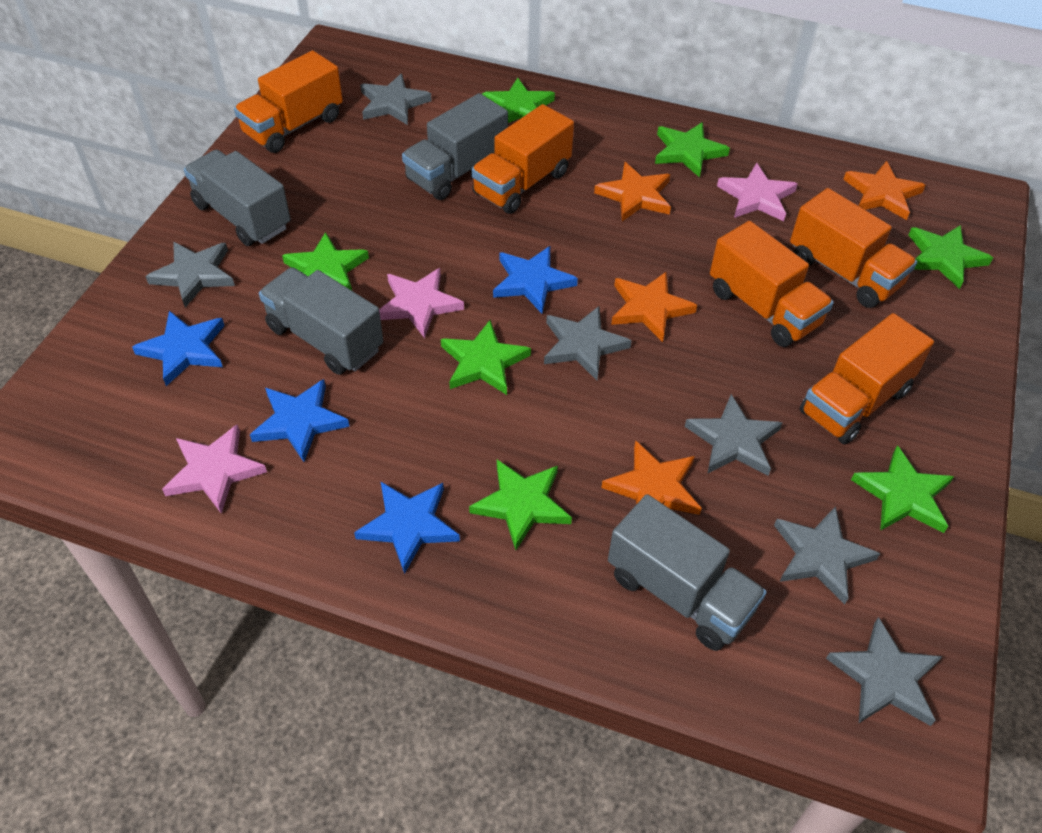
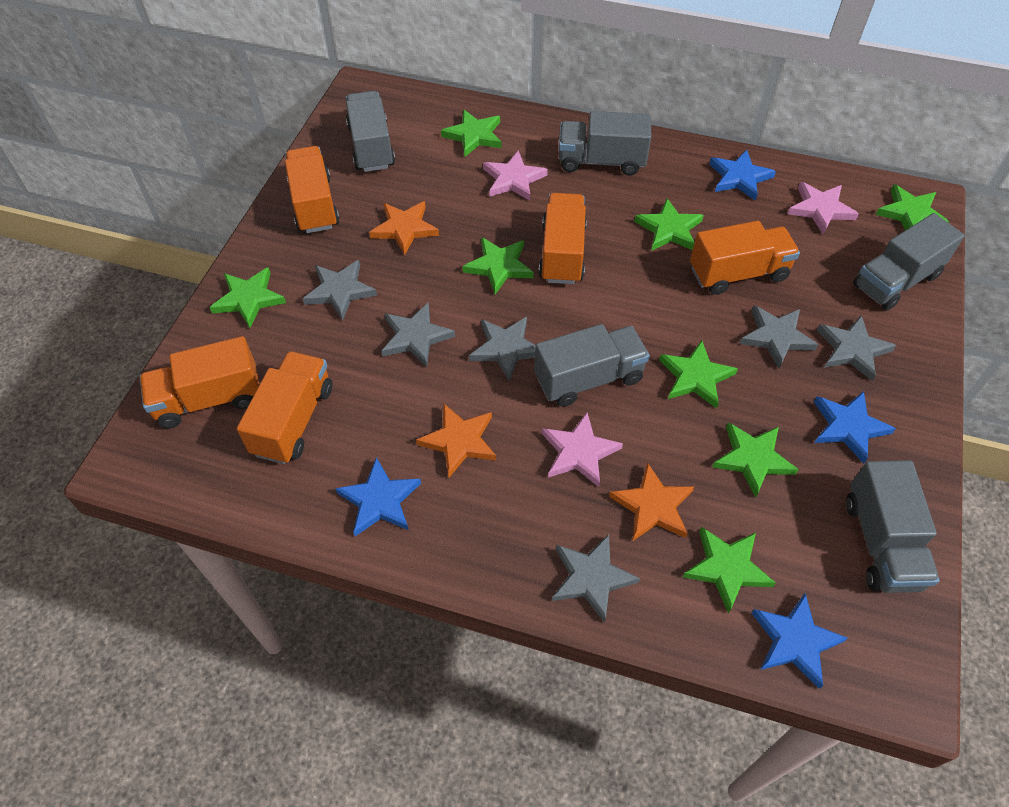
green star: 7 -> 8
grey truck: 4 -> 5
orange star: 4 -> 3

